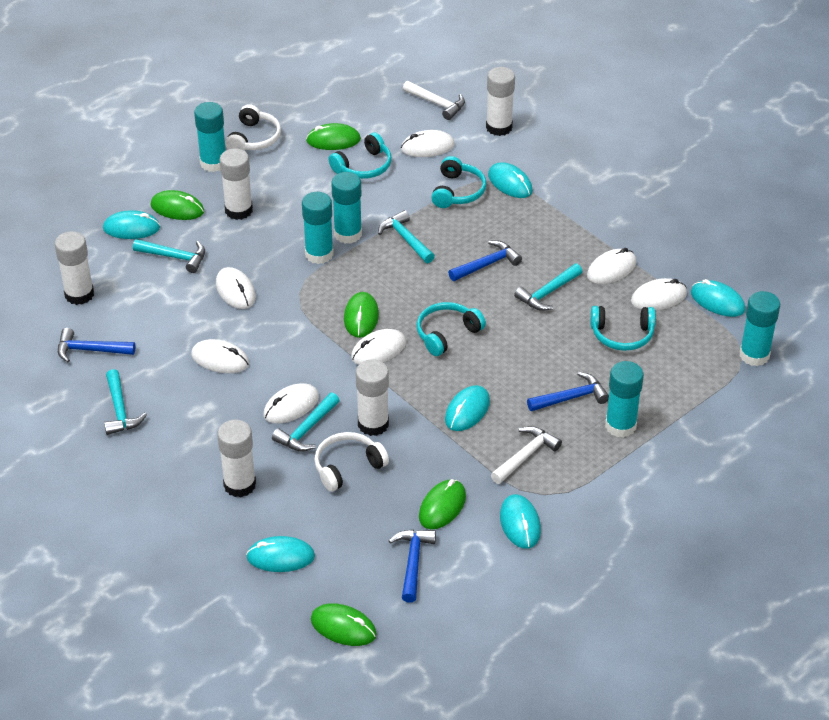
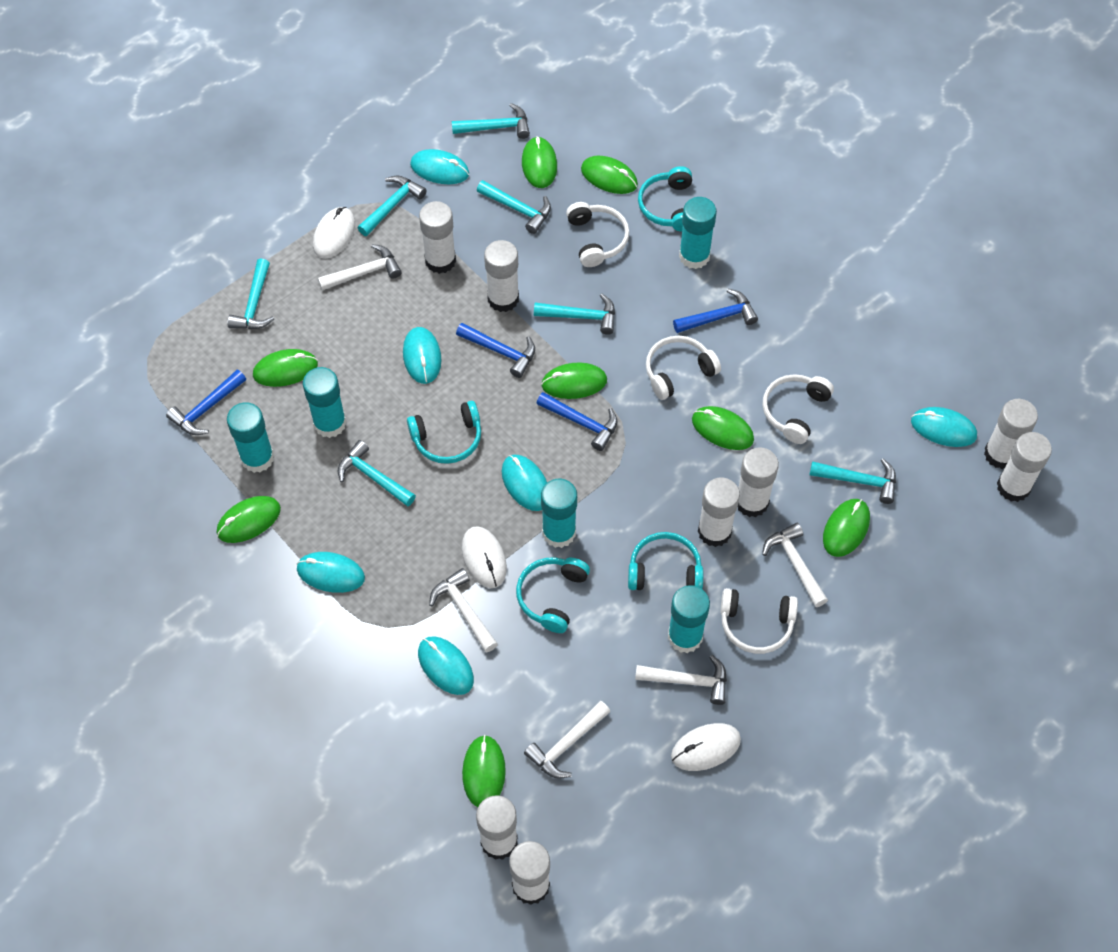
green mouse: 5 -> 8
turquoise hammer: 5 -> 7
white glue stick: 5 -> 8
white hammer: 2 -> 5
white headphones: 2 -> 4
white mouse: 7 -> 3

